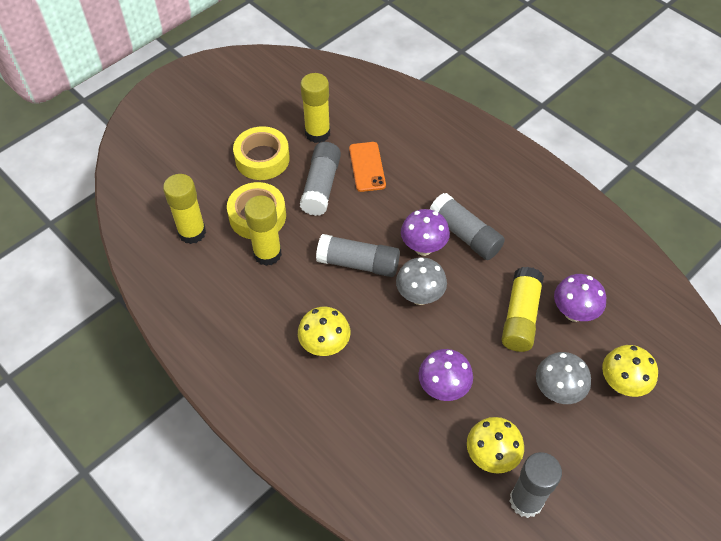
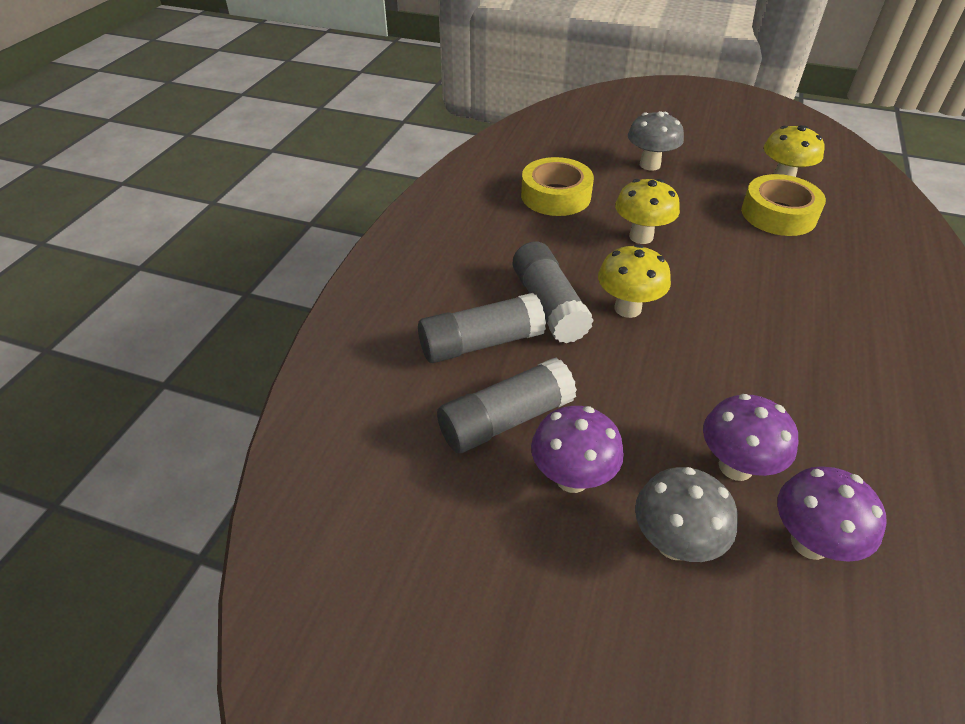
grey glue stick: 4 -> 3
orange phone: 1 -> 0
yellow glue stick: 4 -> 0

